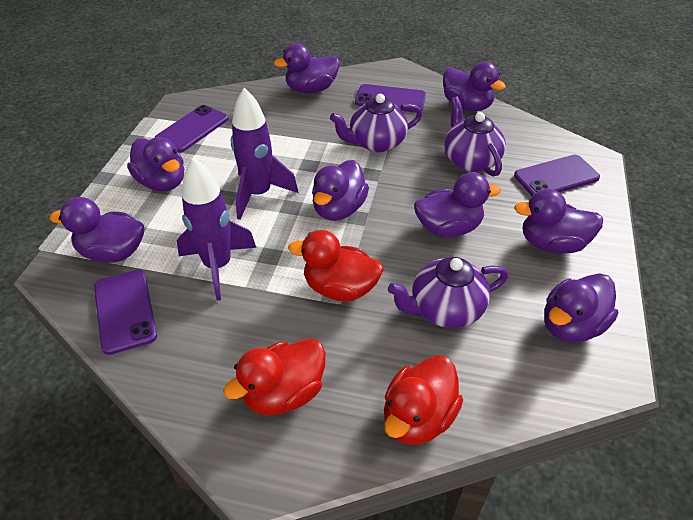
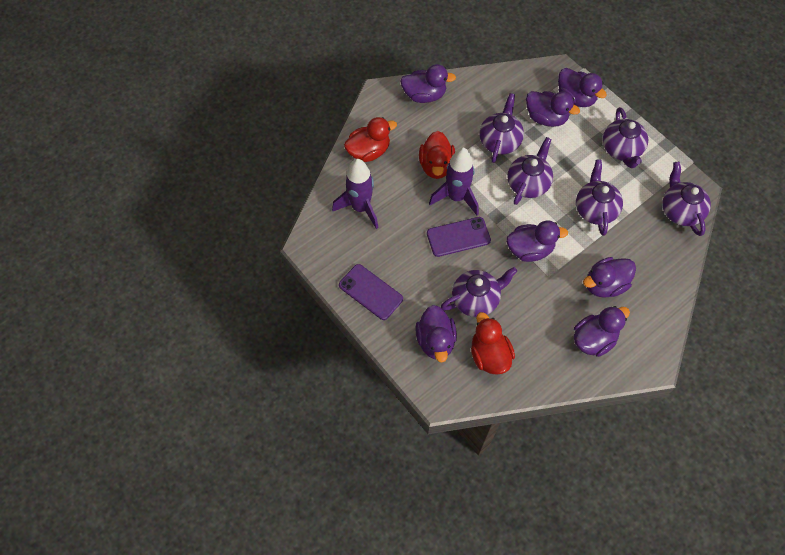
purple duck: 8 -> 7
purple phone: 4 -> 2
purple teapot: 3 -> 6

